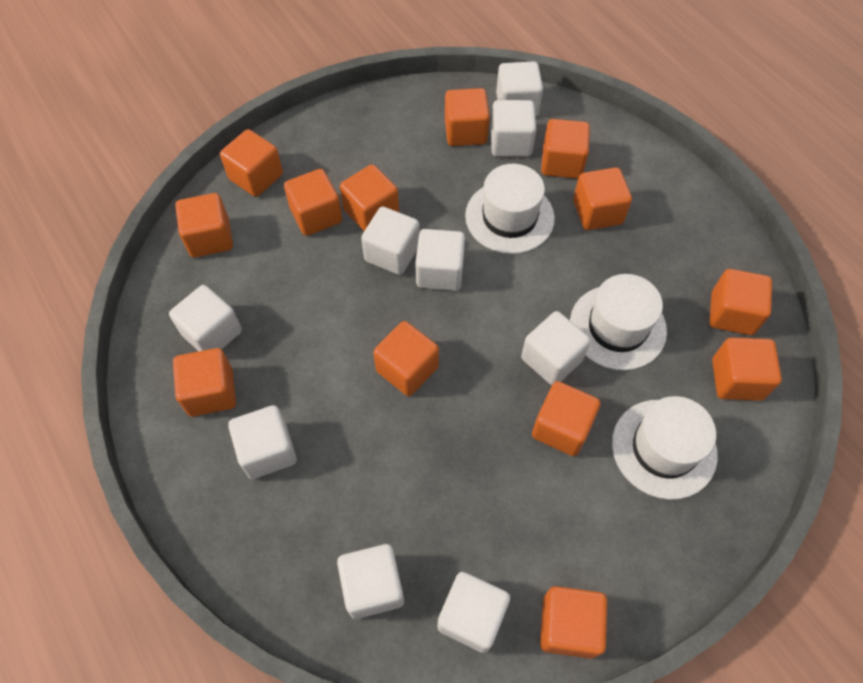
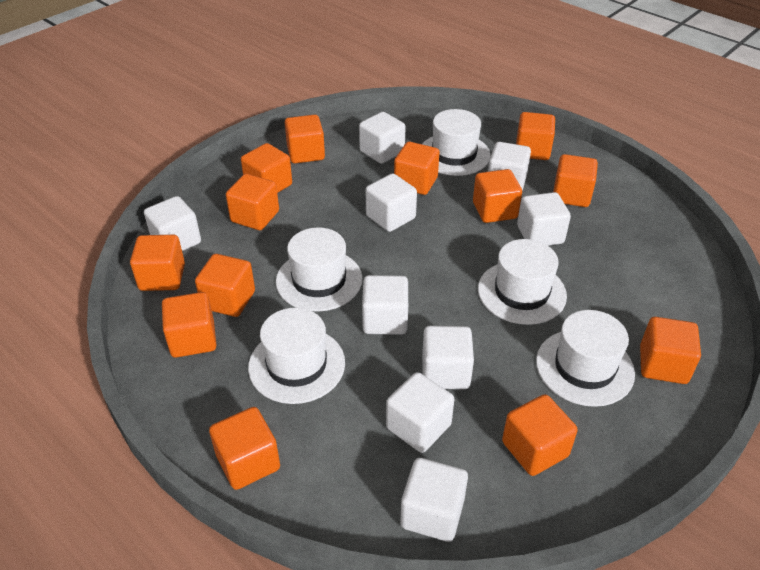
white hat: 3 -> 5

